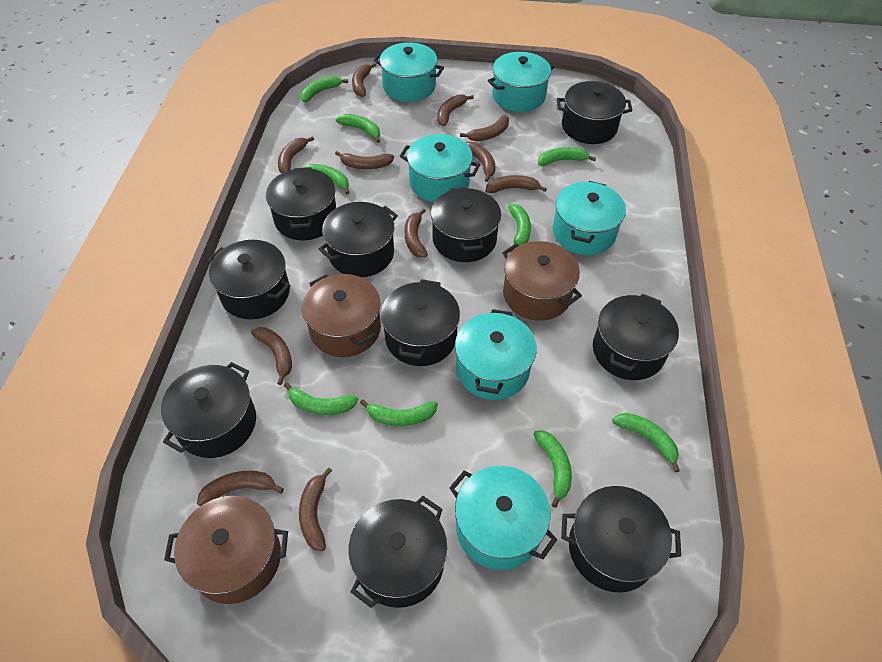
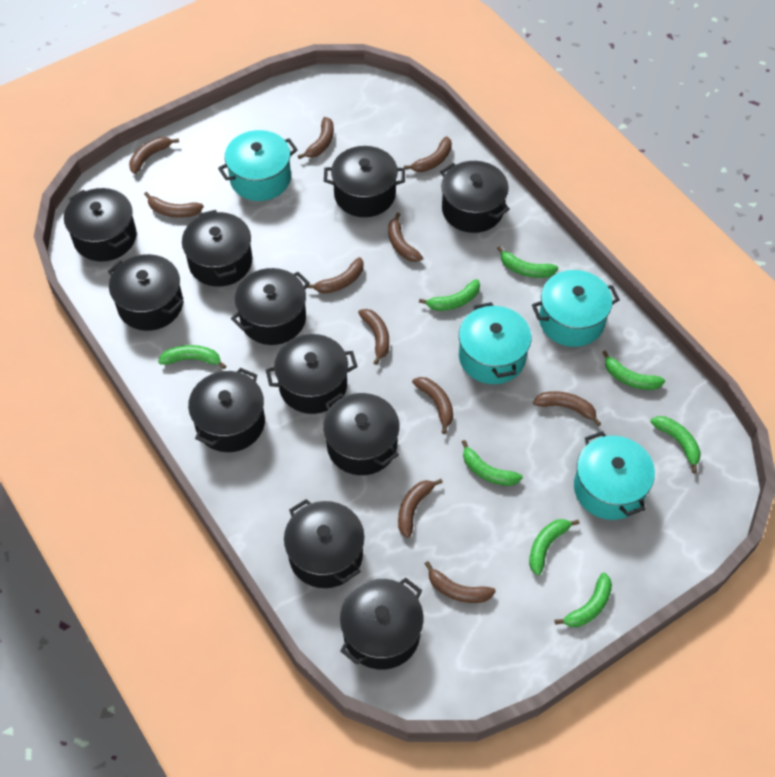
black pot: 10 -> 11
brown pot: 3 -> 0
green banana: 9 -> 8
turquoise pot: 6 -> 4

